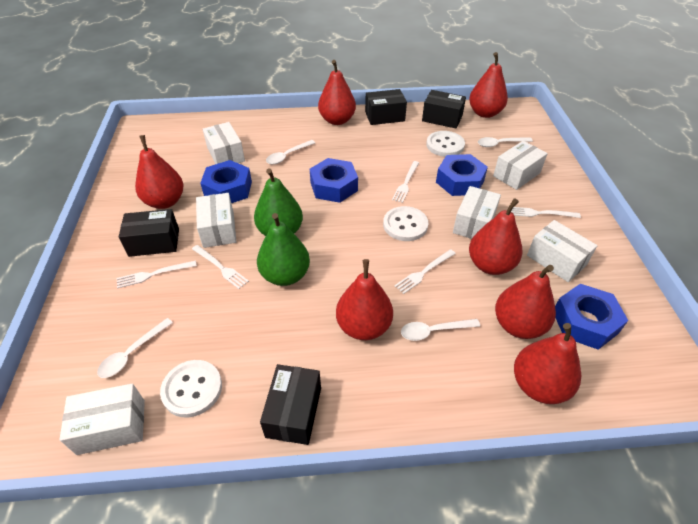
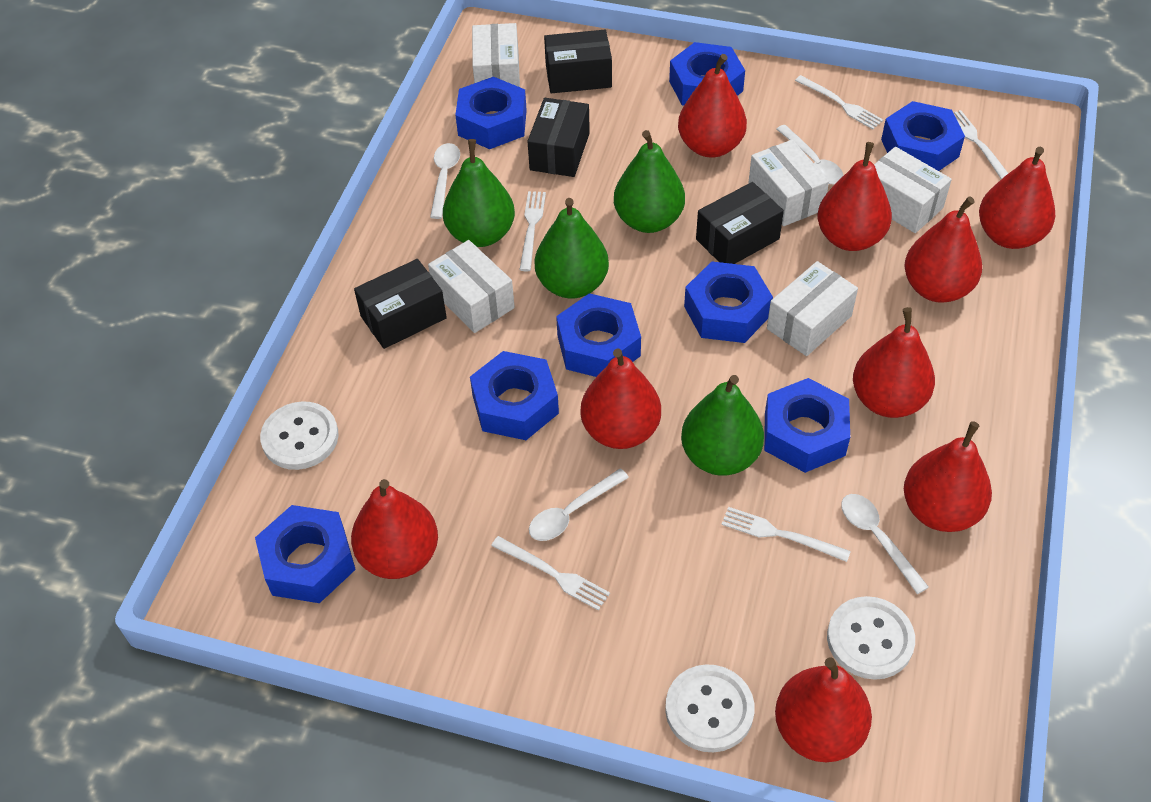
blue nut: 4 -> 8
green pear: 2 -> 4
red pear: 7 -> 9
white box: 6 -> 5

